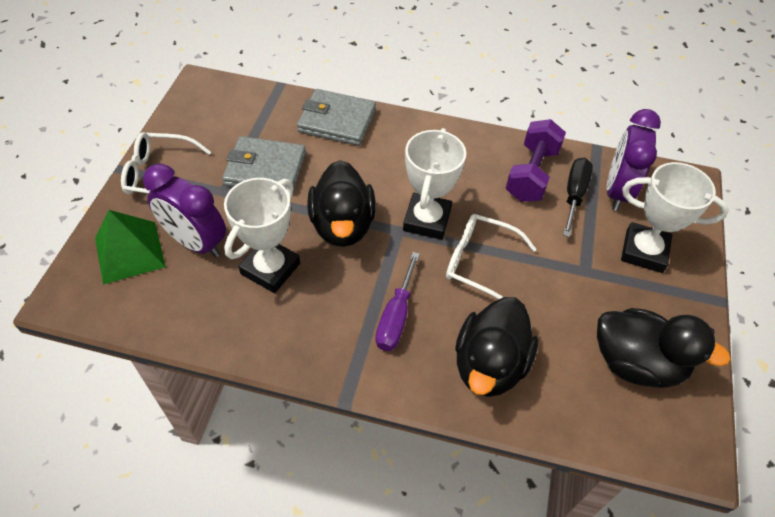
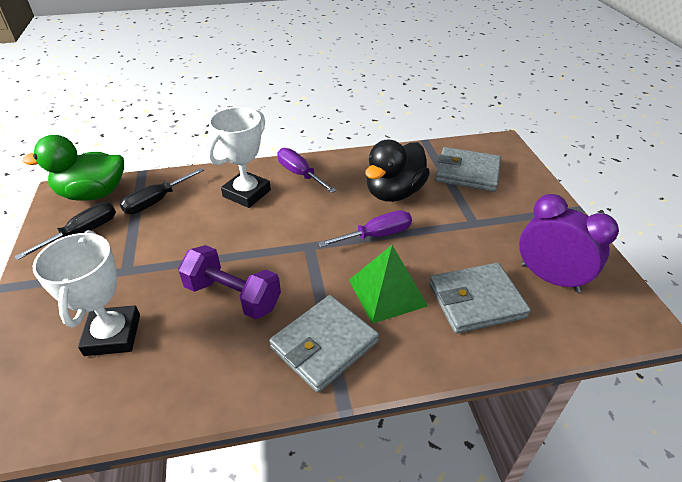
black duck: 3 -> 1
black screwdriver: 1 -> 2
green duck: 0 -> 1
grey wallet: 2 -> 3
purple clock: 2 -> 1
purple screwdriver: 1 -> 2
white glasses: 2 -> 0
white trophy: 3 -> 2

